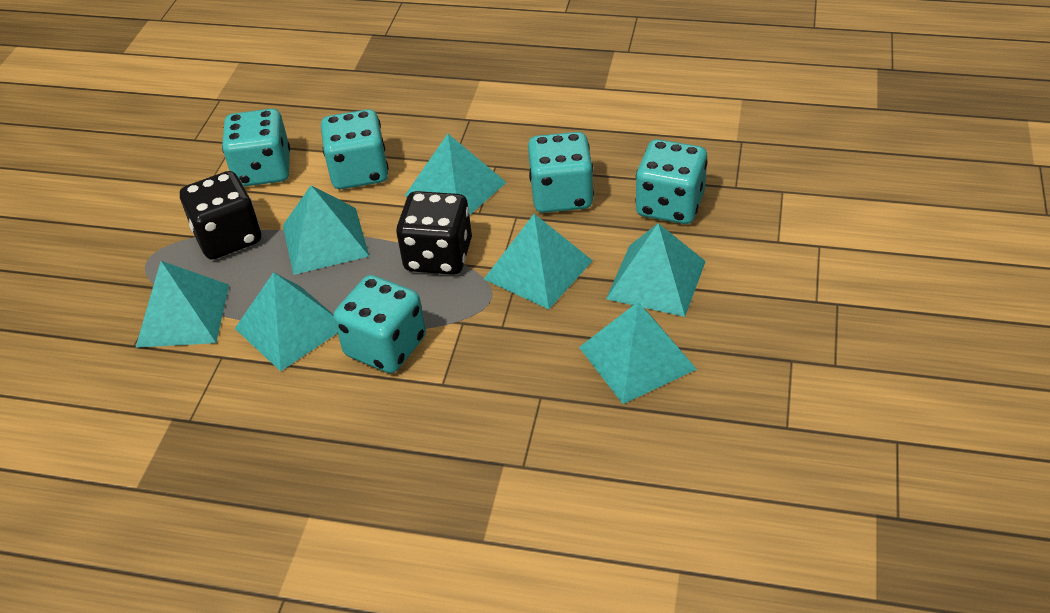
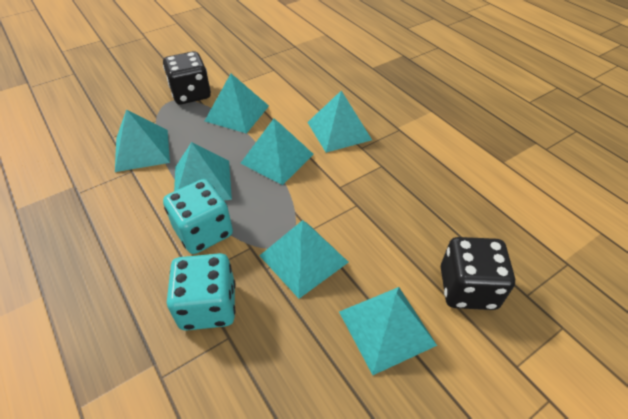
turquoise dice: 5 -> 2

